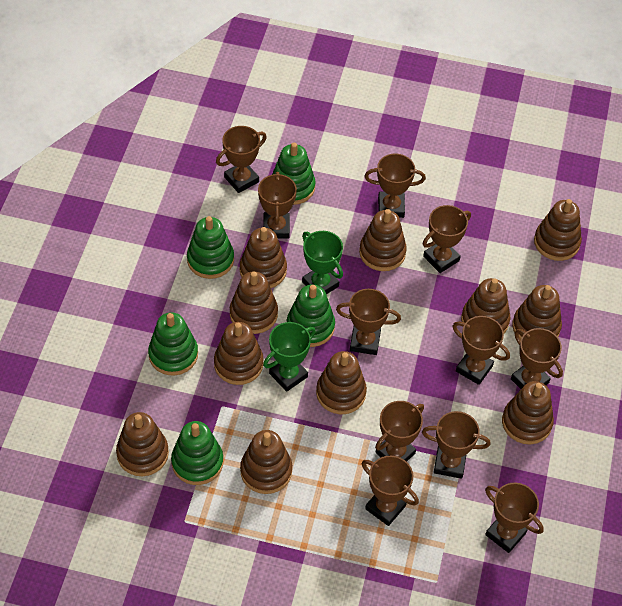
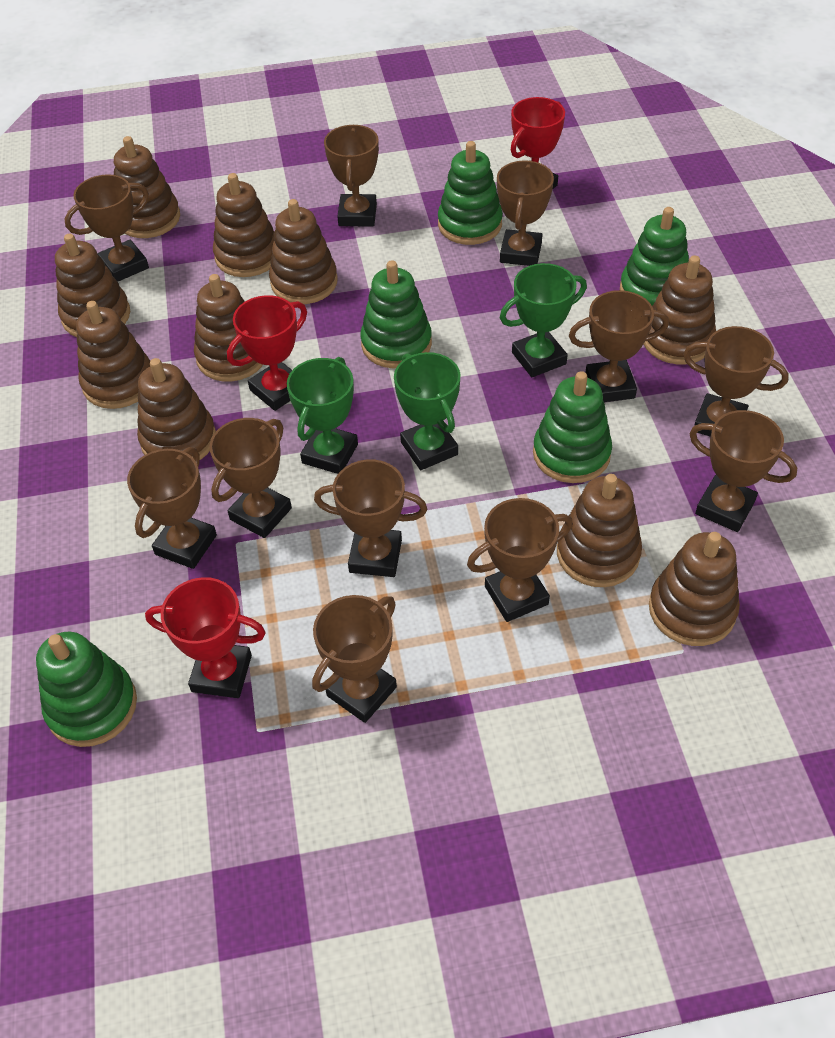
brown stacking toy: 11 -> 10
green trophy: 2 -> 3
red trophy: 0 -> 3

